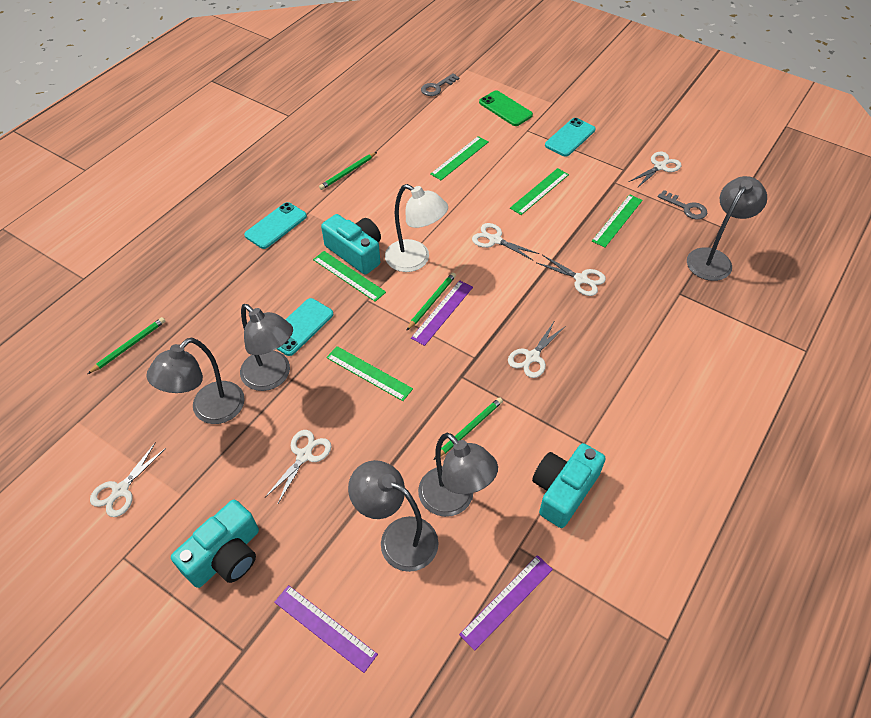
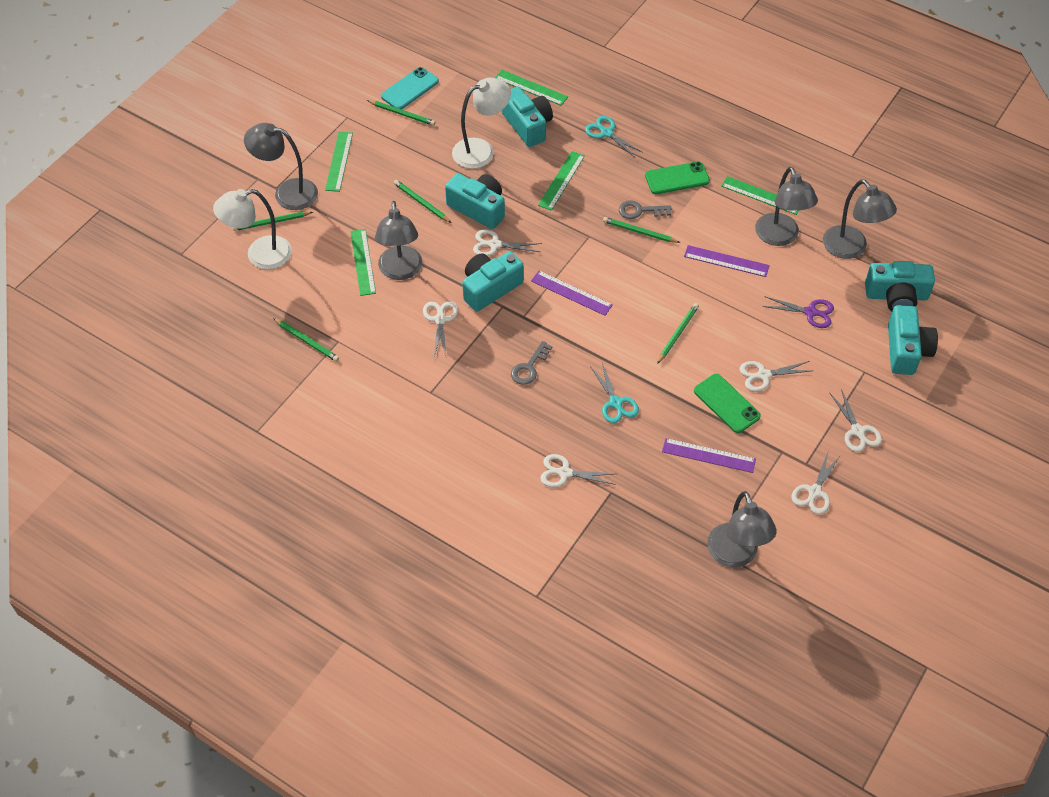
green pencil: 4 -> 6
green phone: 1 -> 2
purple scissors: 0 -> 1
turquoise camera: 3 -> 5
turquoise phone: 3 -> 1
turquoise scissors: 0 -> 2
white lamp: 1 -> 2

